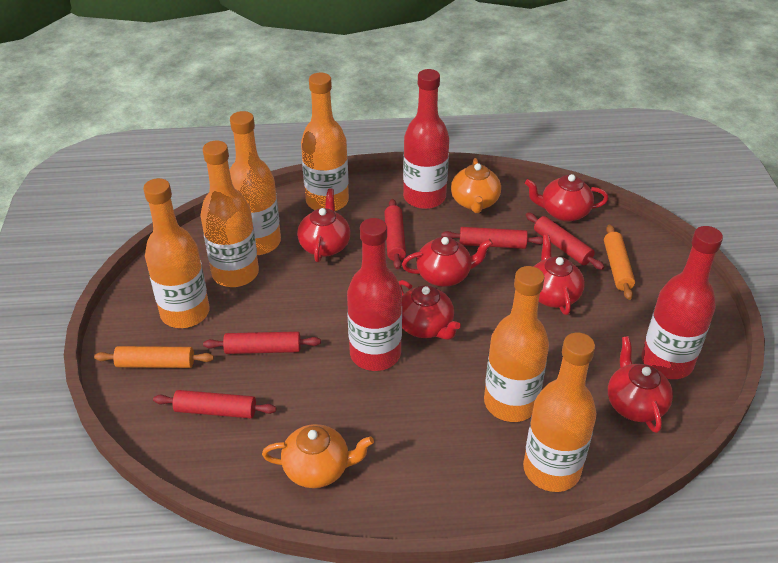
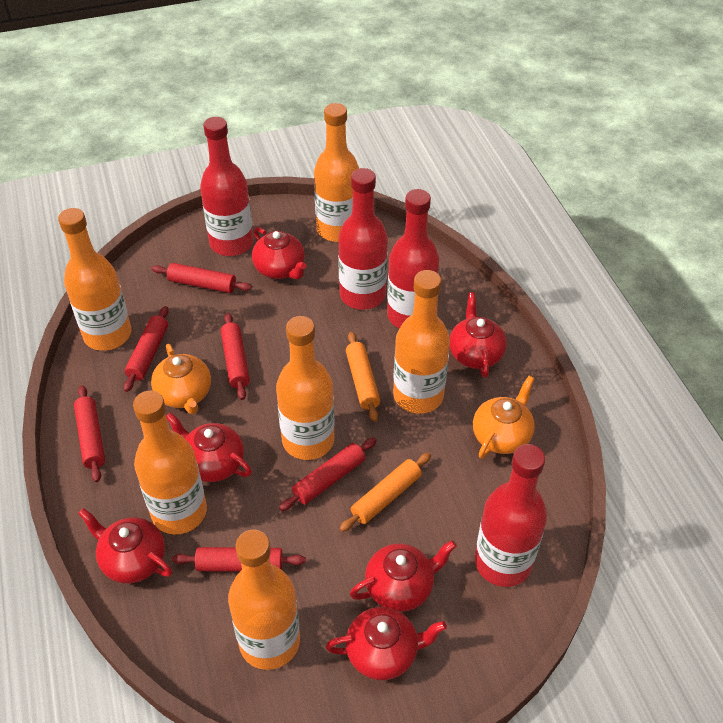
red bottle: 3 -> 4
red rolling pin: 5 -> 6

